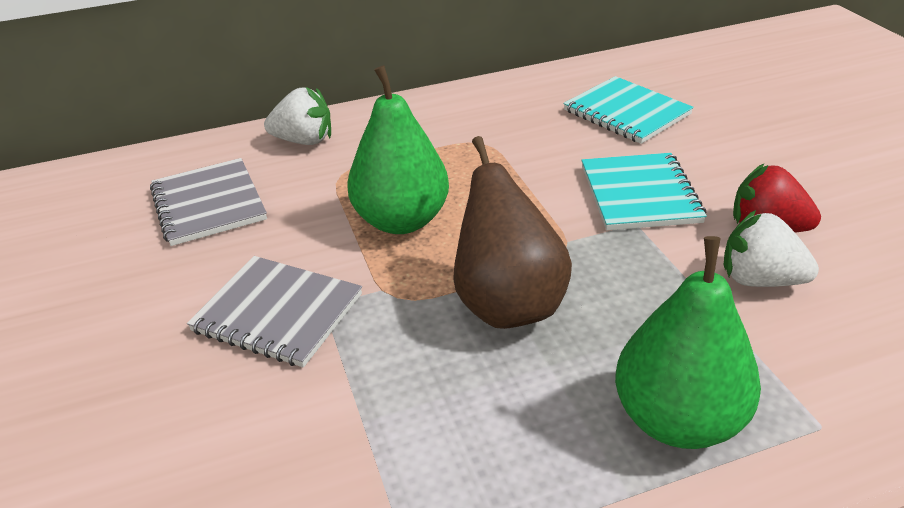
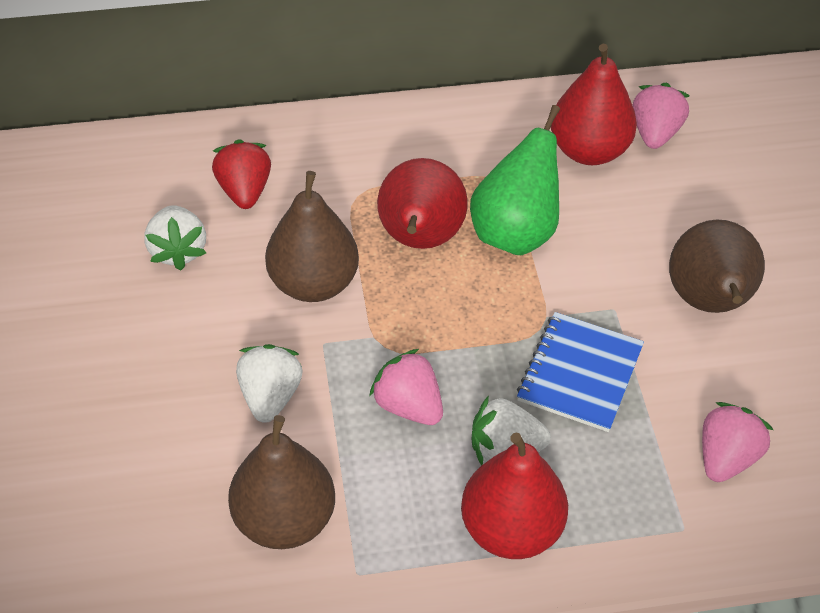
blue notebook: 0 -> 1
brown pear: 1 -> 3
green pear: 2 -> 1
grey notebook: 2 -> 0
pink strawberry: 0 -> 3
red pear: 0 -> 3
turquoise notebook: 2 -> 0
white strawberry: 2 -> 3

